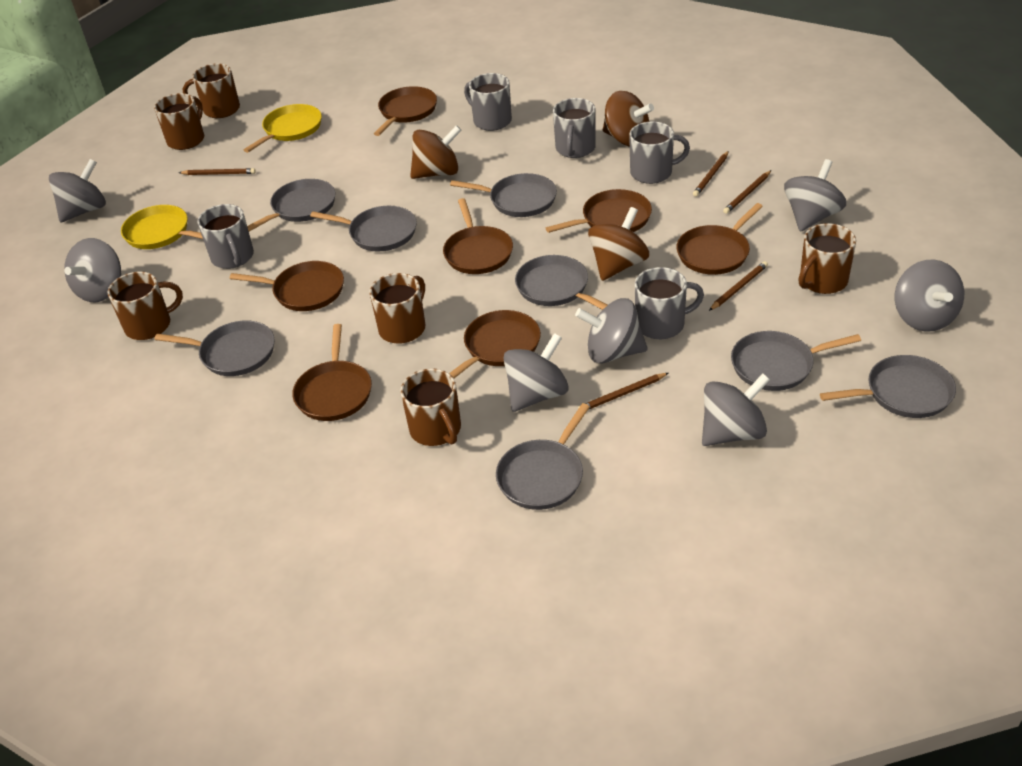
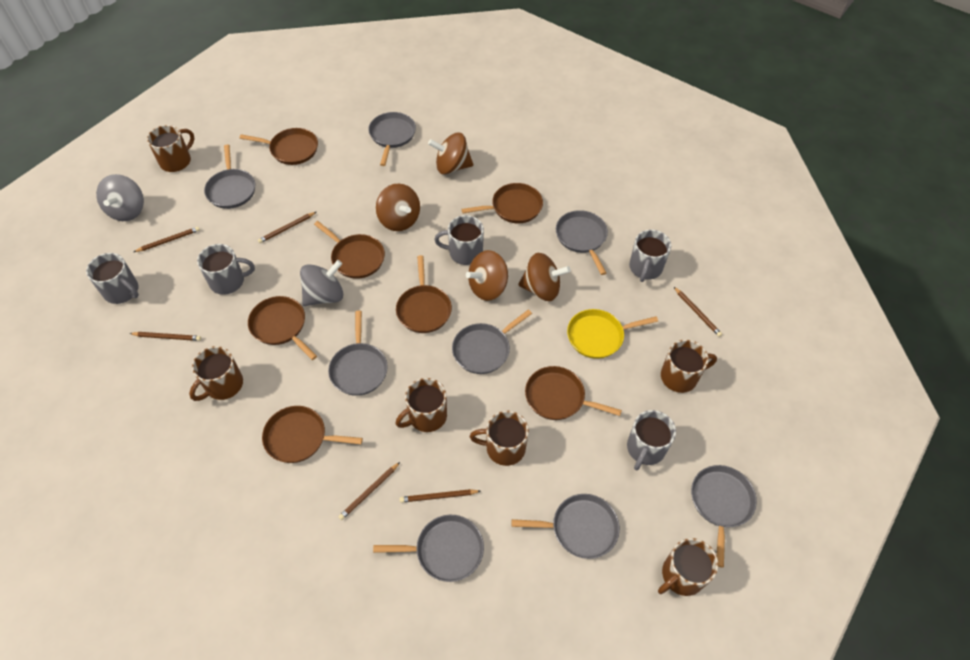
brown pencil: 5 -> 6
brown spinning top: 3 -> 4
grey spinning top: 7 -> 2
yellow pan: 2 -> 1

